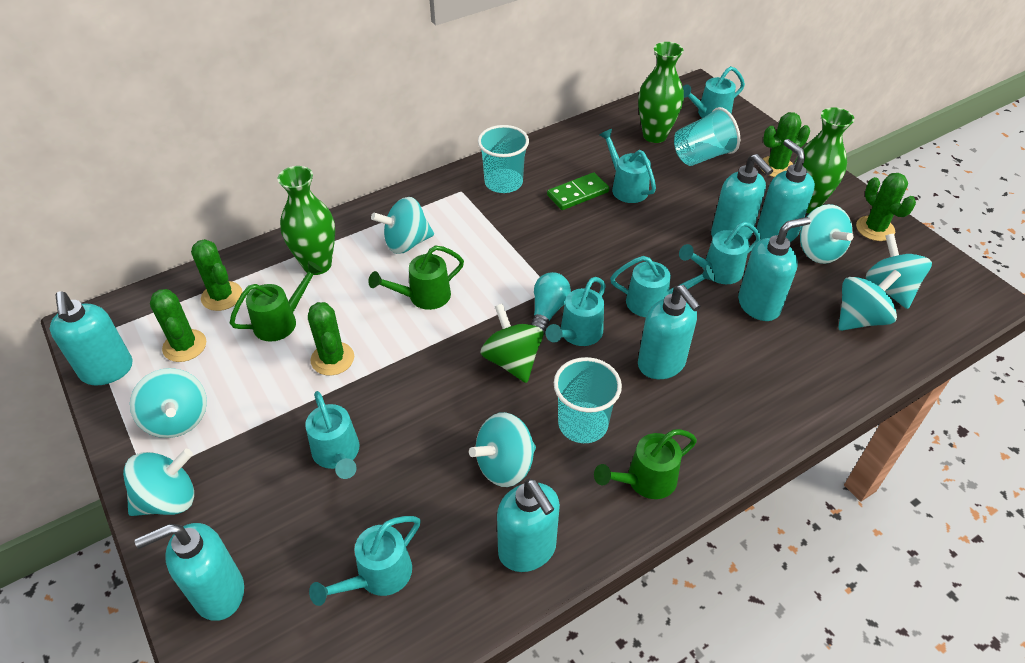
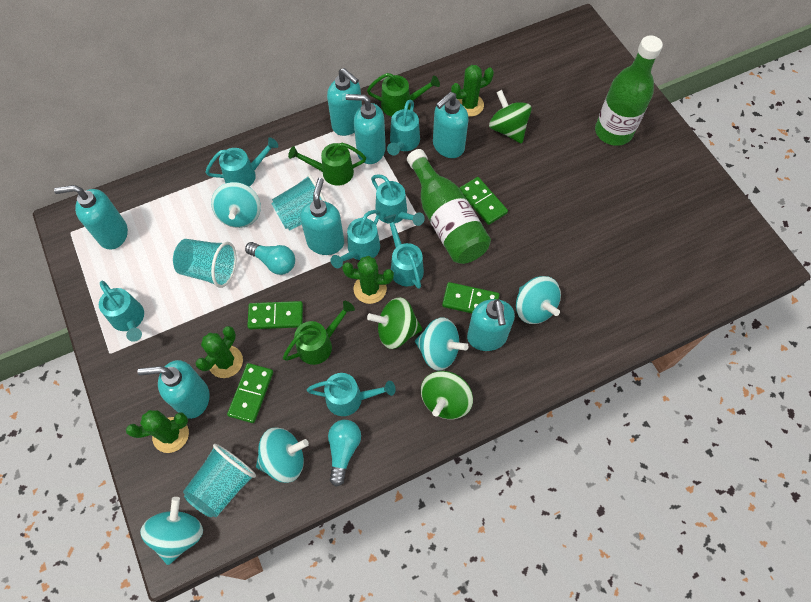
green bottle: 0 -> 2
green cactus: 5 -> 4
green domino: 1 -> 4
green spinning top: 1 -> 3
green vase: 3 -> 0
turquoise light bulb: 1 -> 2
turquoise spinning top: 7 -> 5

